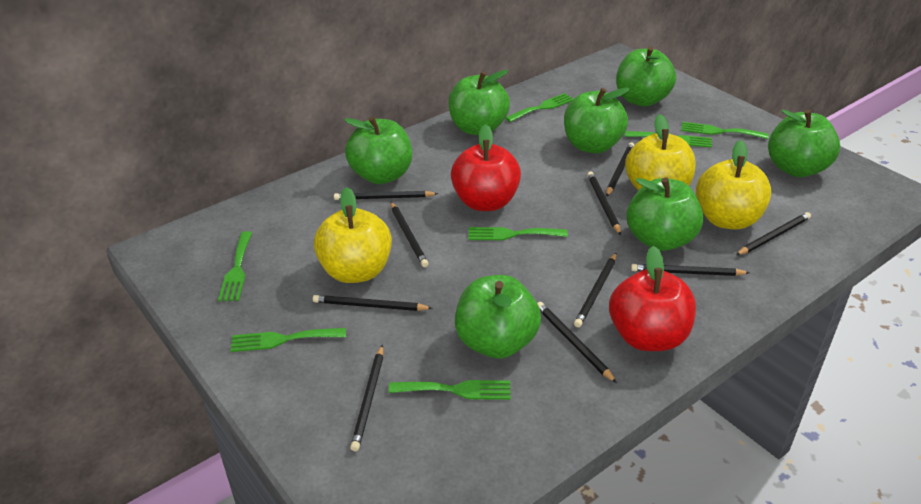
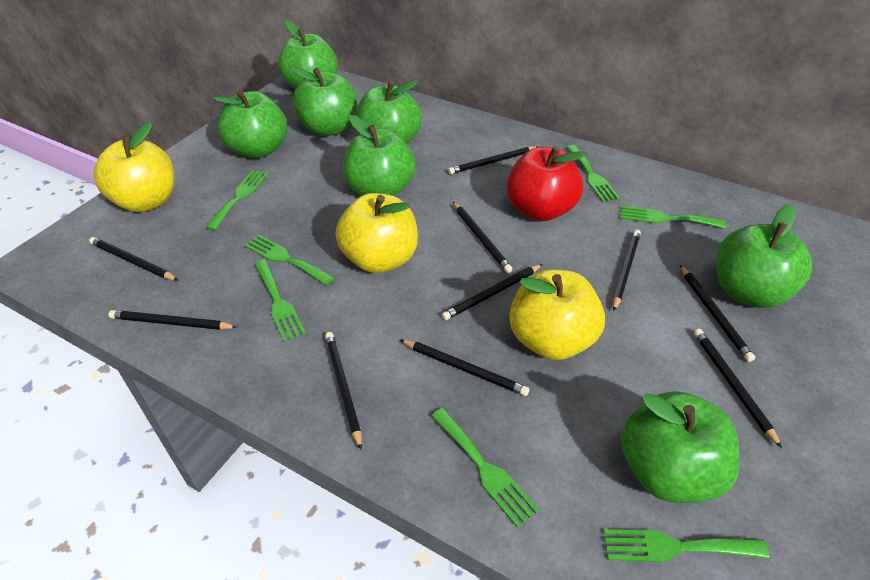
red apple: 2 -> 1

